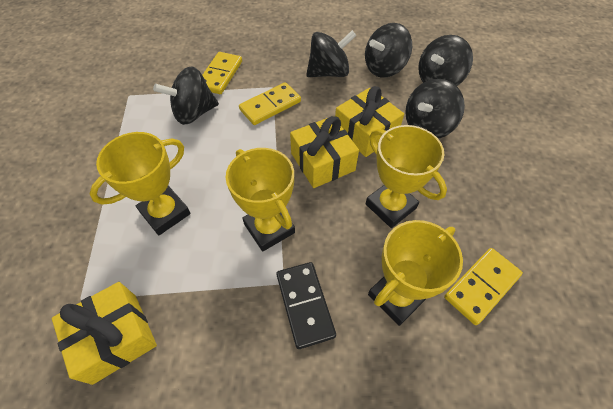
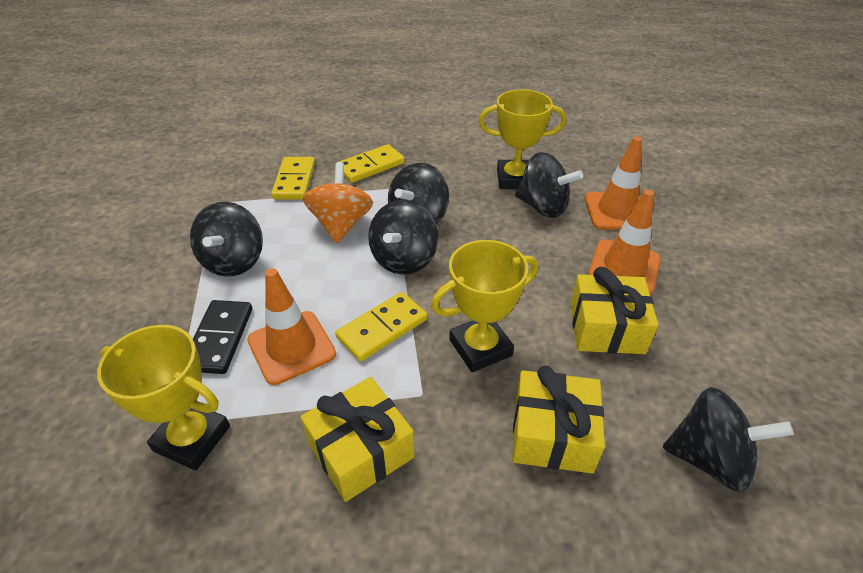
orange spinning top: 0 -> 1
orange traffic cone: 0 -> 3
yellow trophy: 4 -> 3

